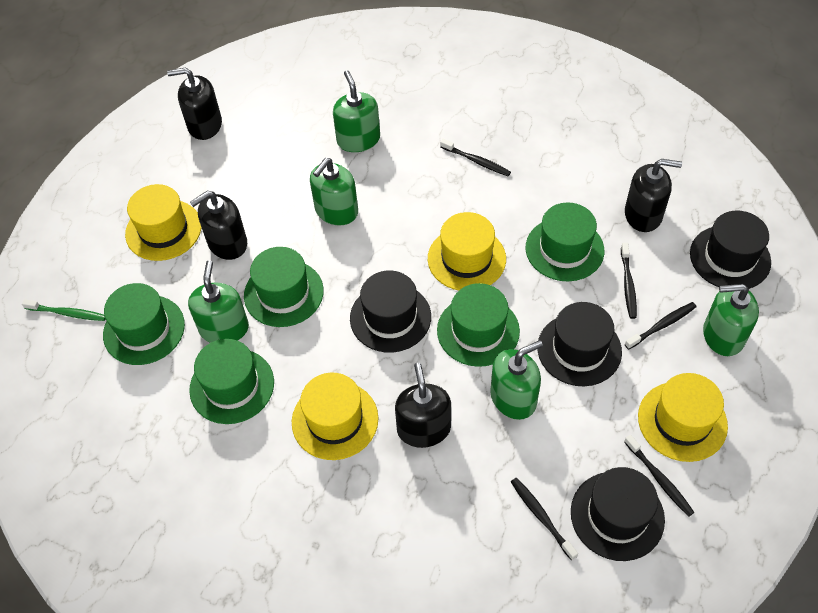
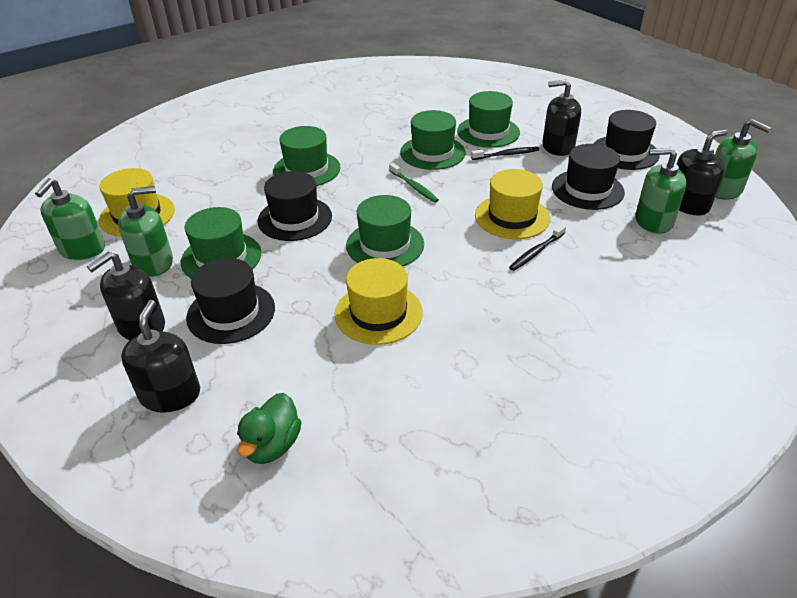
black toothbrush: 5 -> 2
green duck: 0 -> 1
green soap dispenser: 5 -> 4
yellow hat: 4 -> 3

